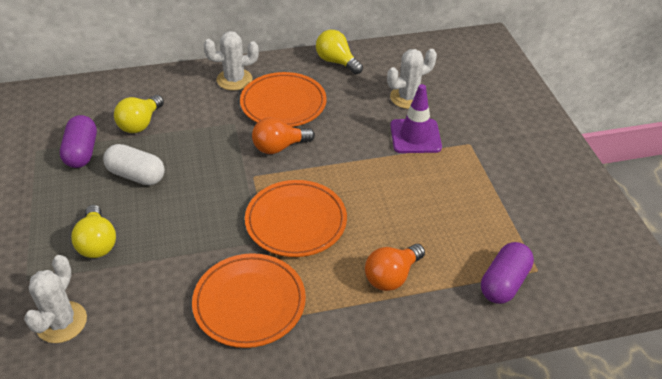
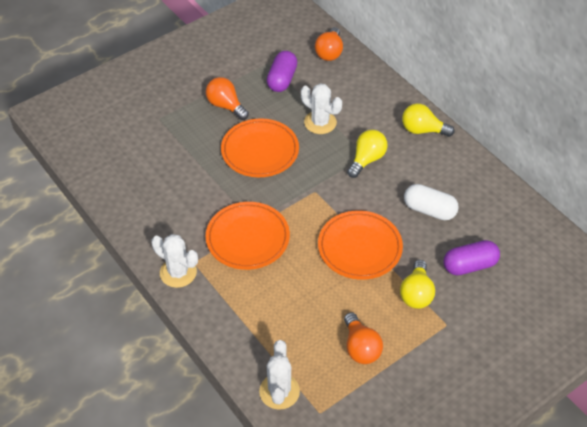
orange light bulb: 2 -> 3
purple traffic cone: 1 -> 0

